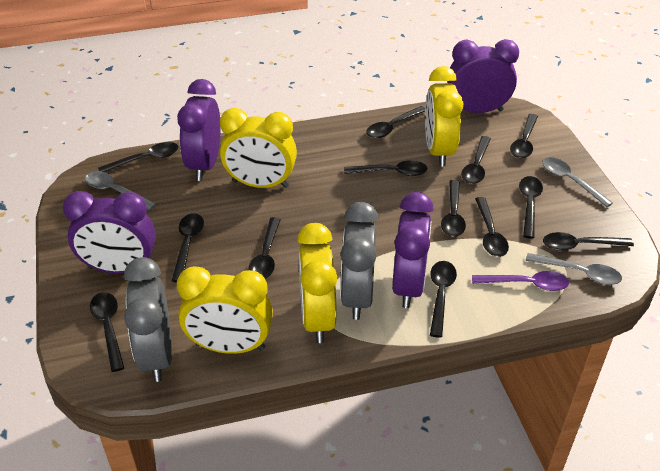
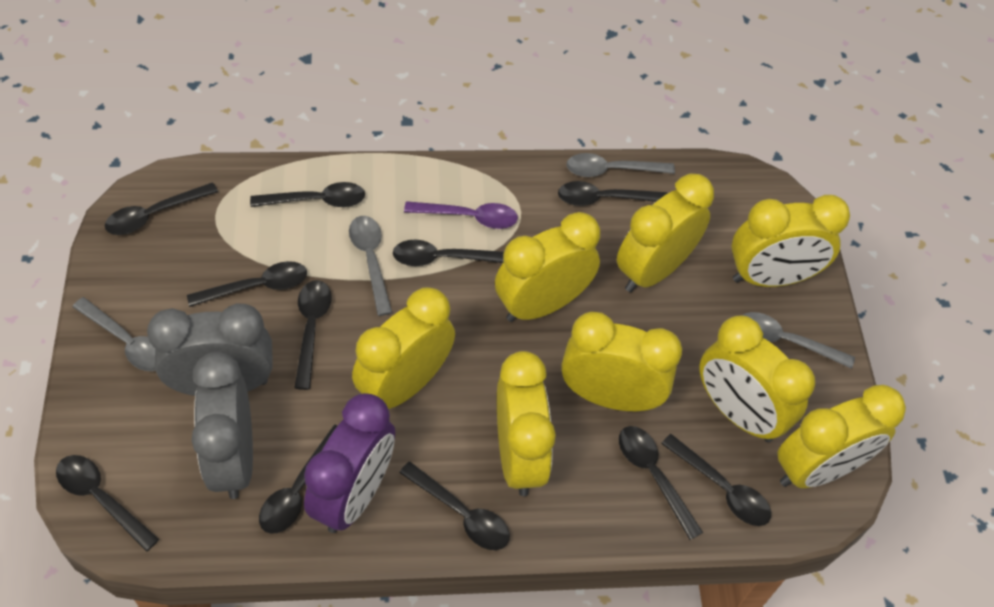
black spoon: 13 -> 11
grey spoon: 3 -> 4
purple clock: 4 -> 1
yellow clock: 4 -> 8

